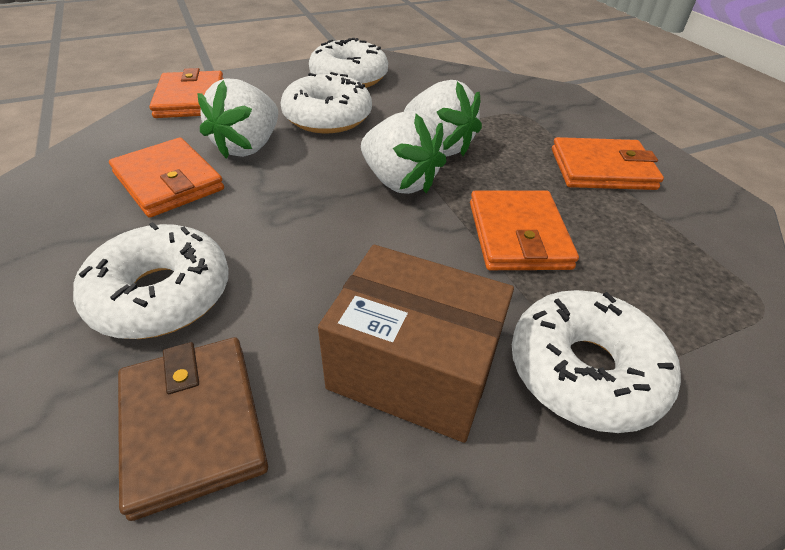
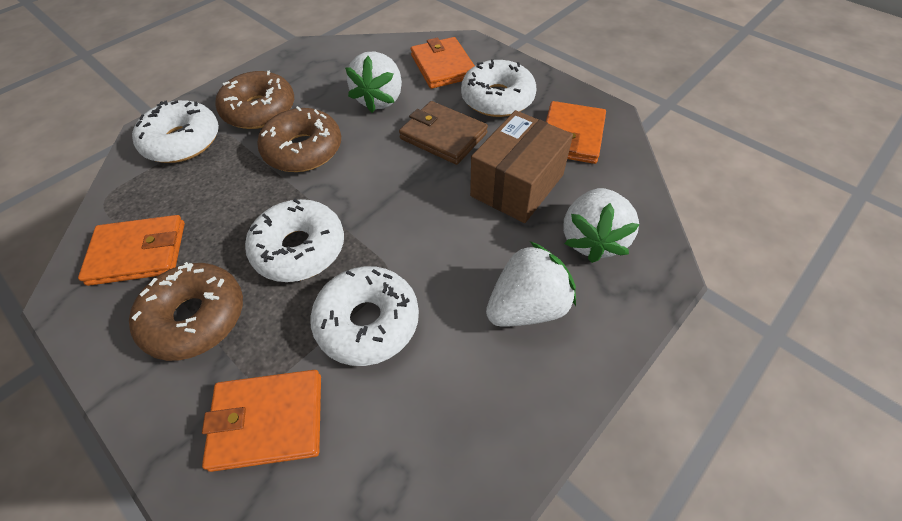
brown donut: 0 -> 3

